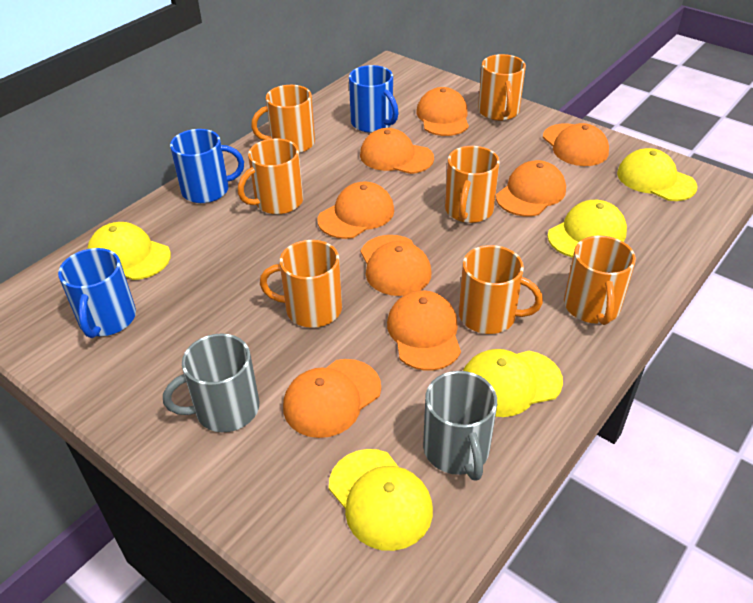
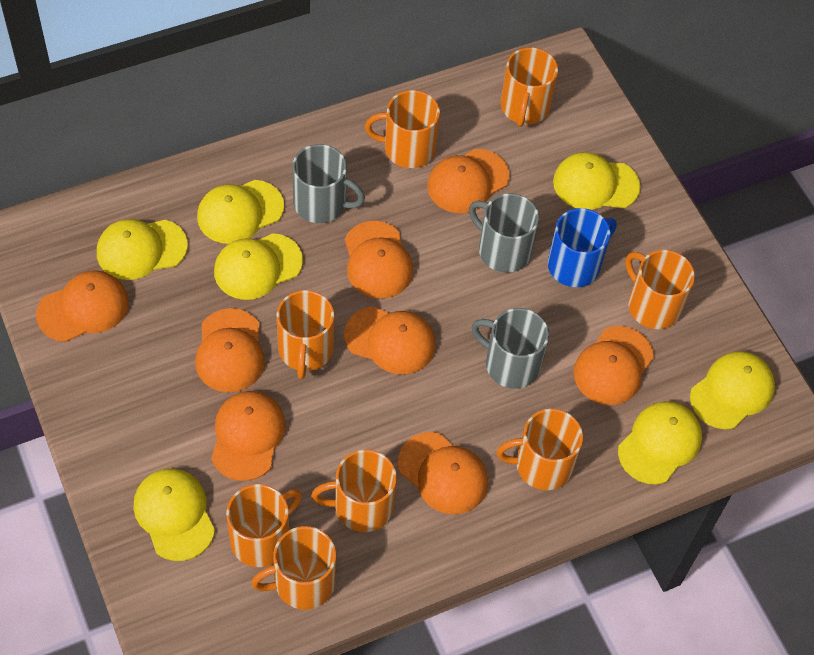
blue mug: 3 -> 1
grey mug: 2 -> 3
orange mug: 7 -> 8
yellow cap: 5 -> 7

